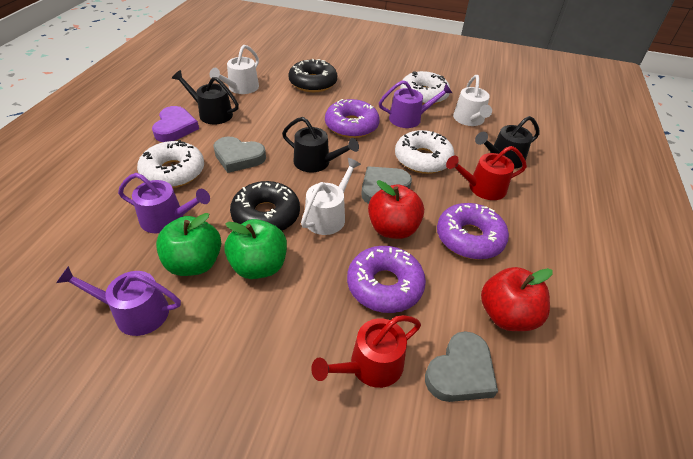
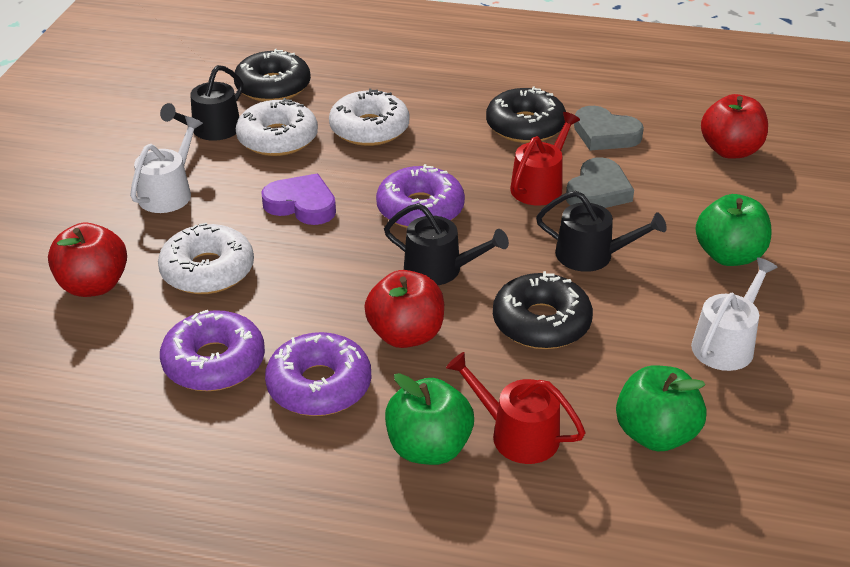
black donut: 2 -> 3
green apple: 2 -> 3
grey heart: 3 -> 2
purple watering can: 3 -> 0
red apple: 2 -> 3
white watering can: 3 -> 2

